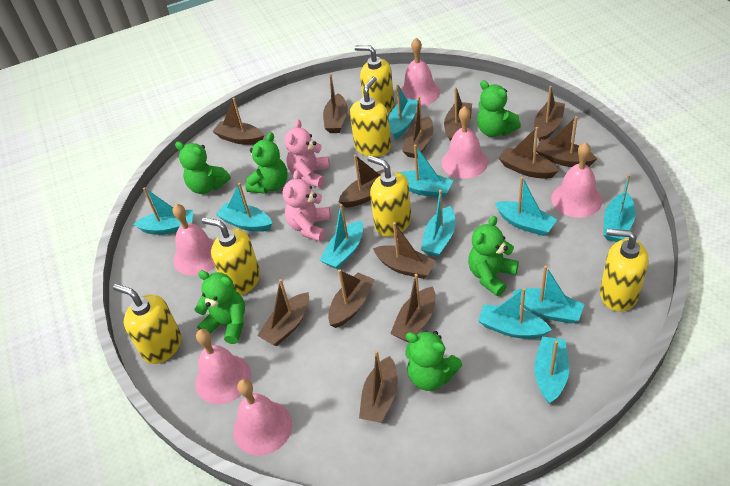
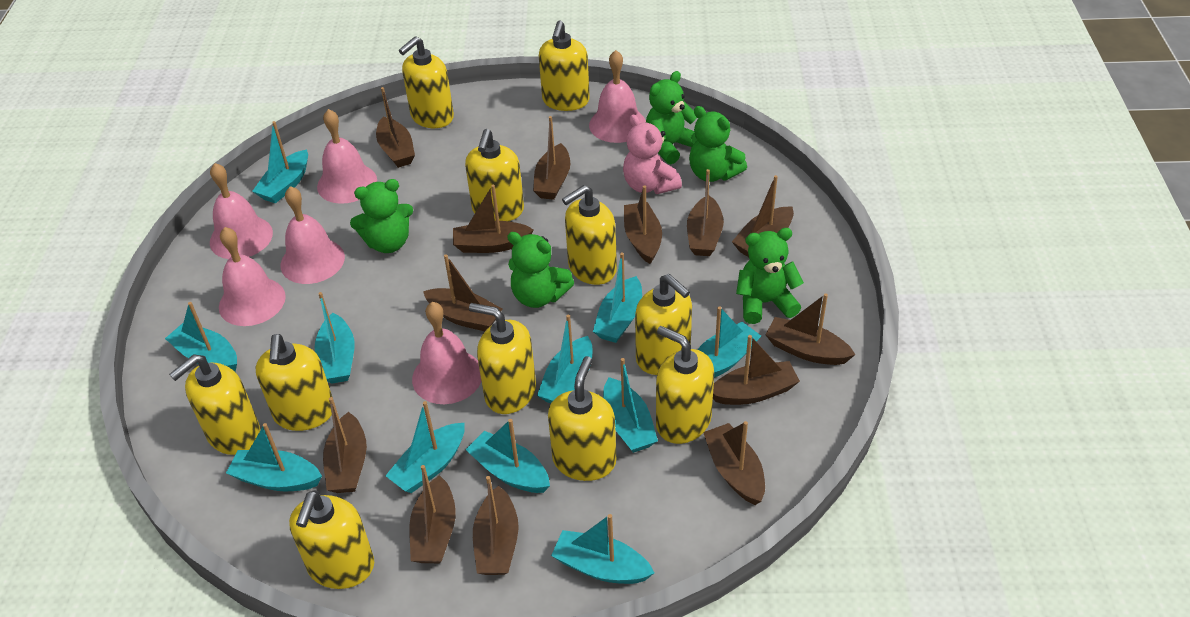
green teddy bear: 6 -> 5
pink teddy bear: 2 -> 1
yellow soap dispenser: 6 -> 11

